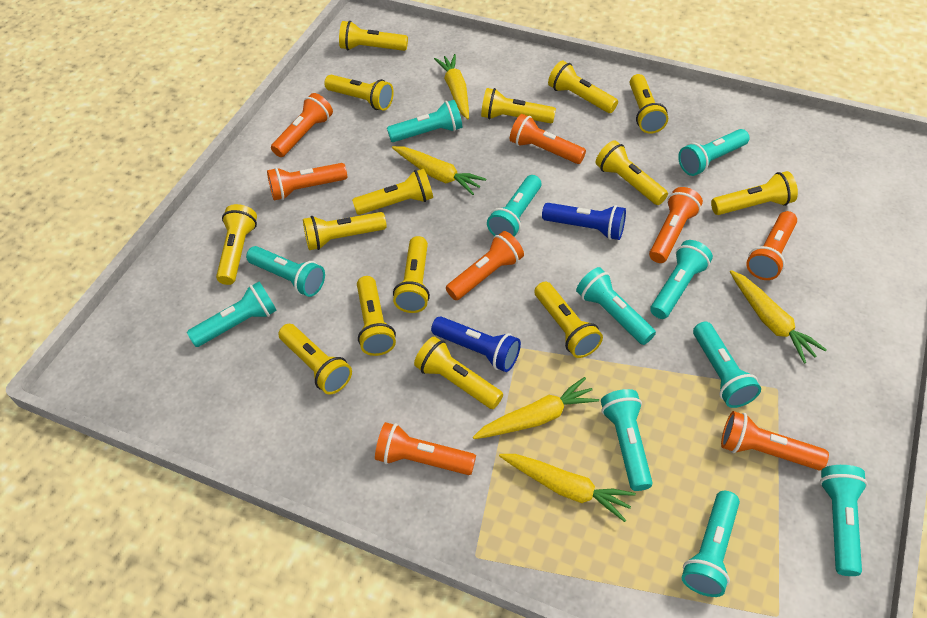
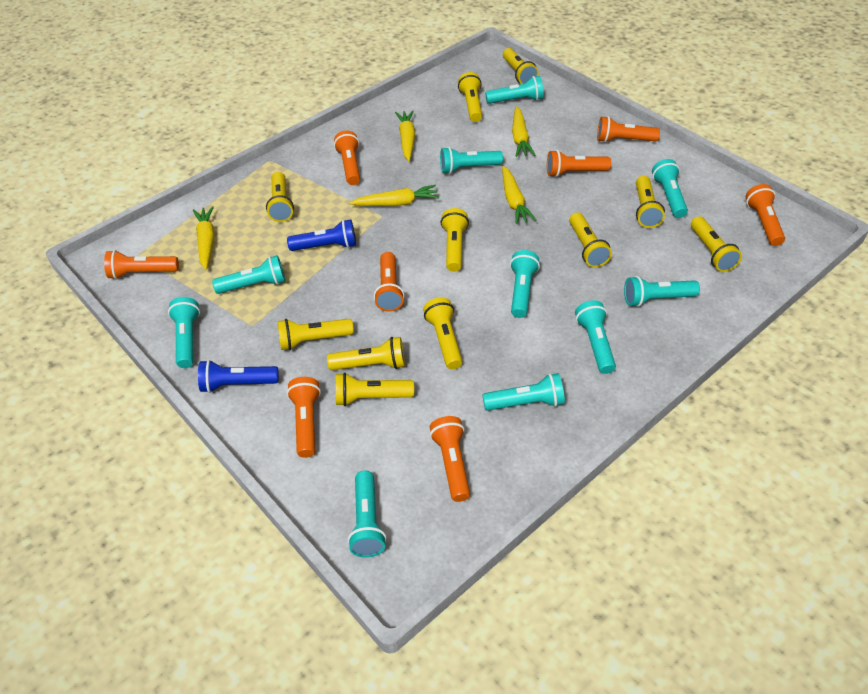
turquoise flashlight: 11 -> 10
yellow flashlight: 15 -> 11

